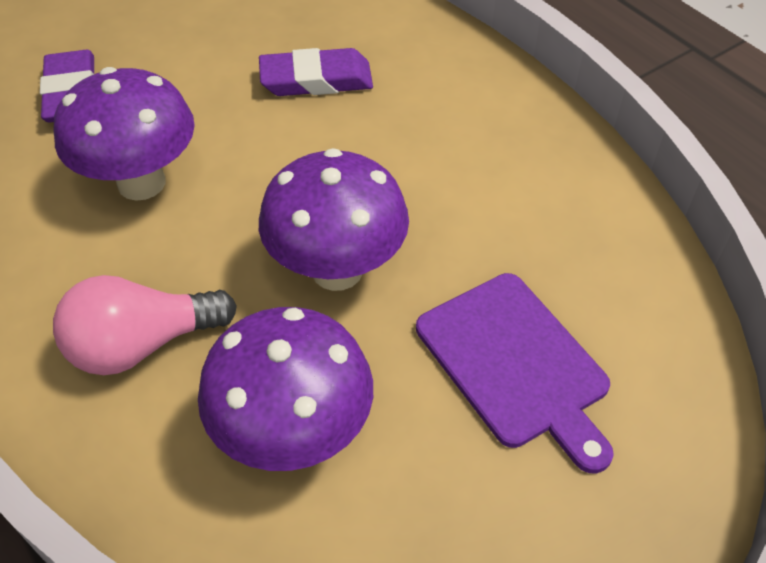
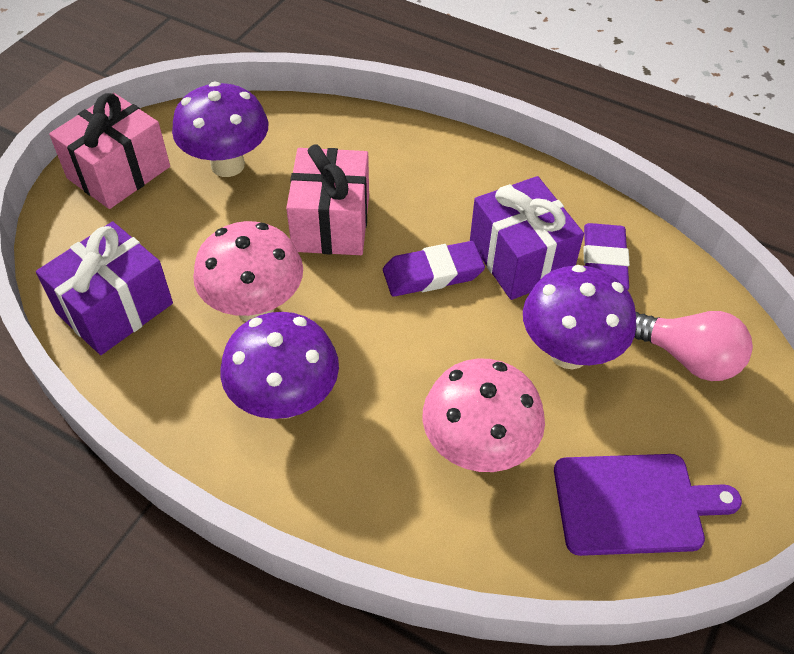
pink gift: 0 -> 2
pink mushroom: 0 -> 2
purple gift: 0 -> 2

